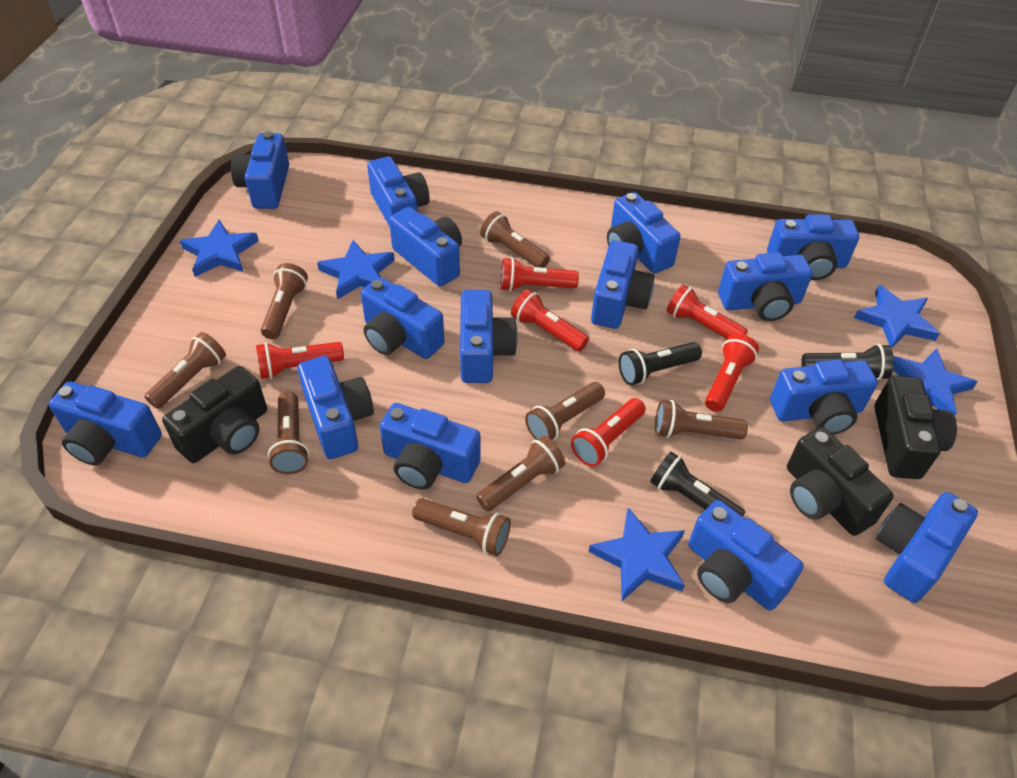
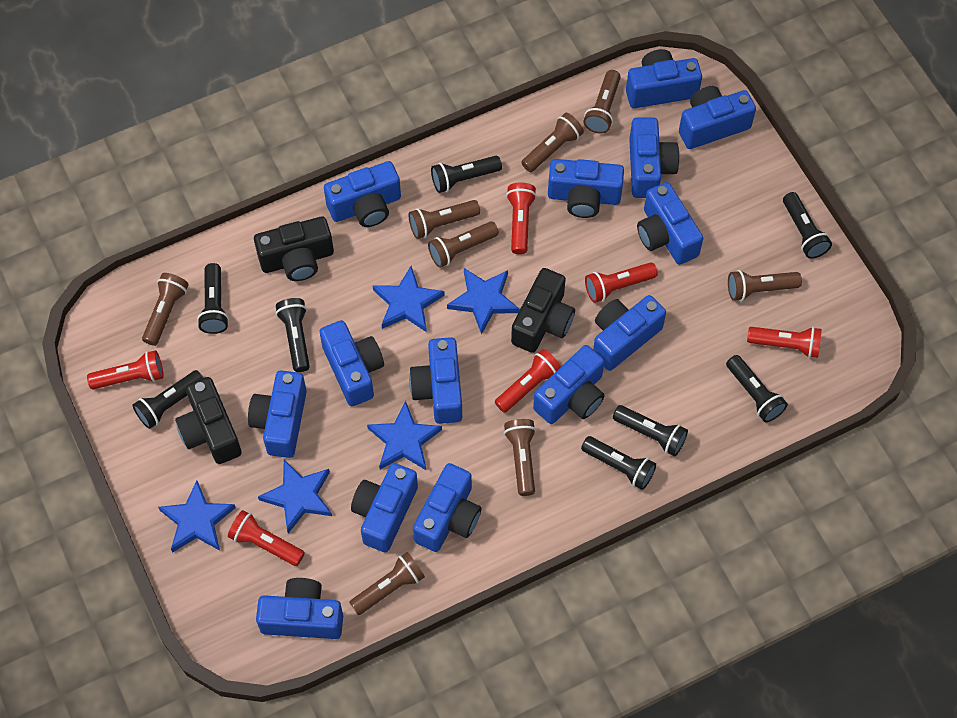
black flashlight: 3 -> 8
blue camera: 15 -> 14

